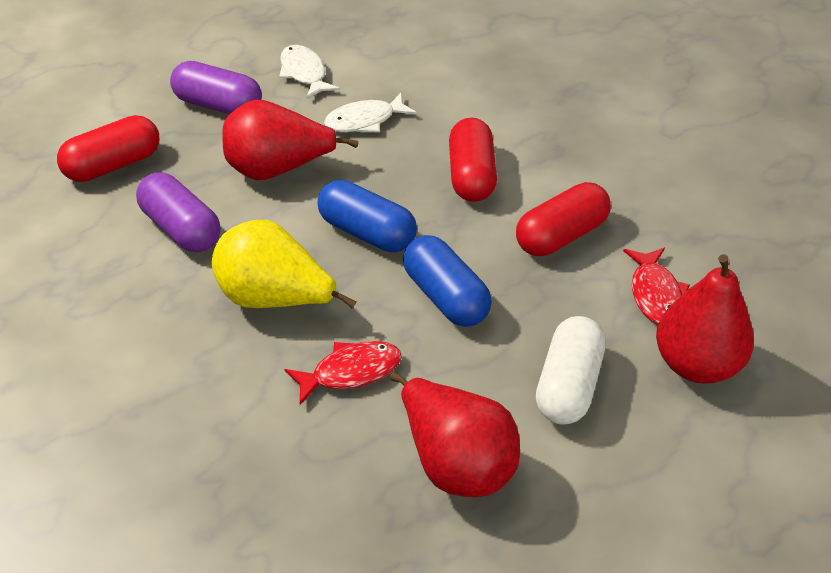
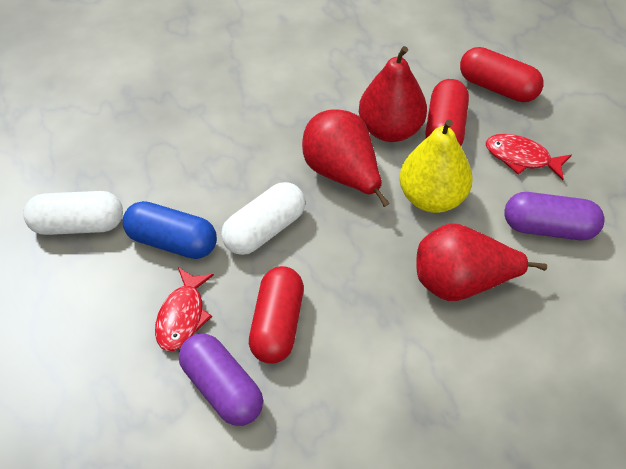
blue capsule: 2 -> 1
white capsule: 1 -> 2
white fish: 2 -> 0

